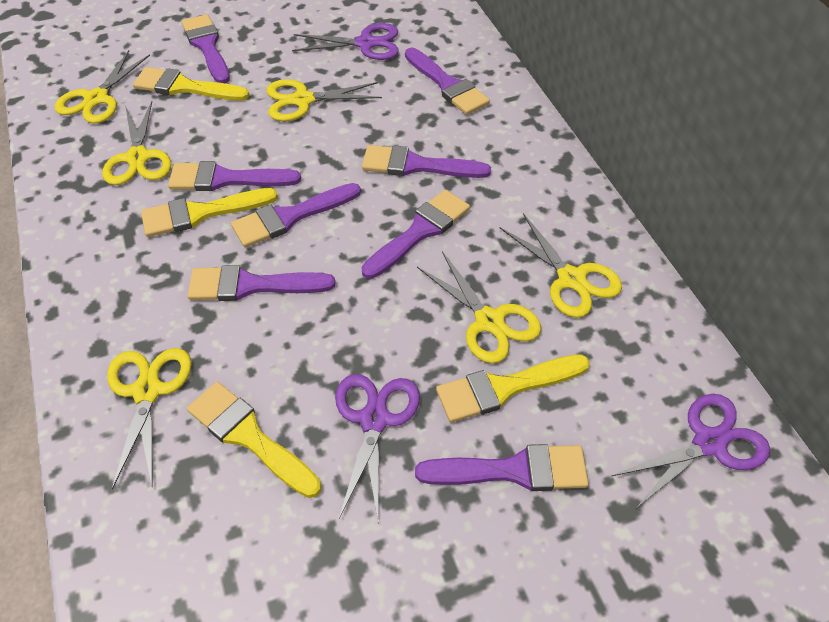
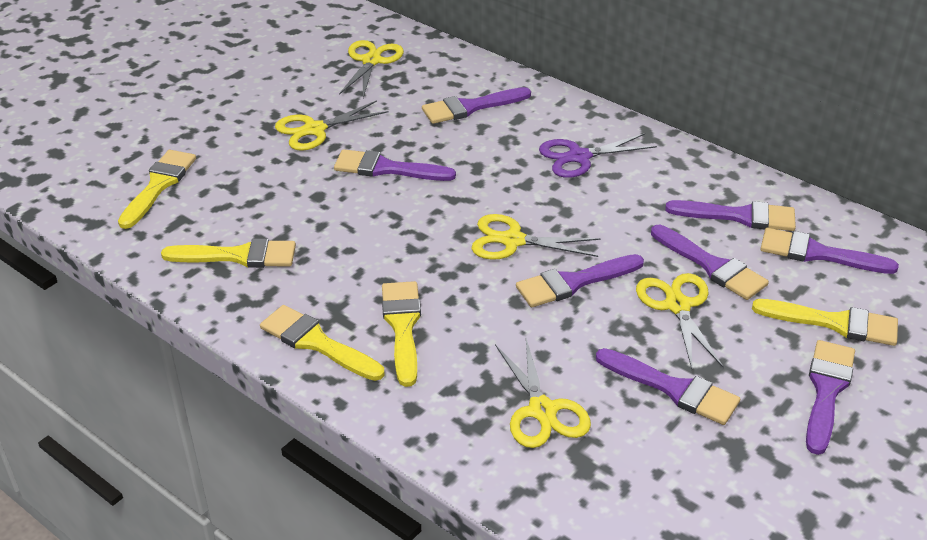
purple scissors: 3 -> 1
yellow brush: 4 -> 5
yellow scissors: 6 -> 5

